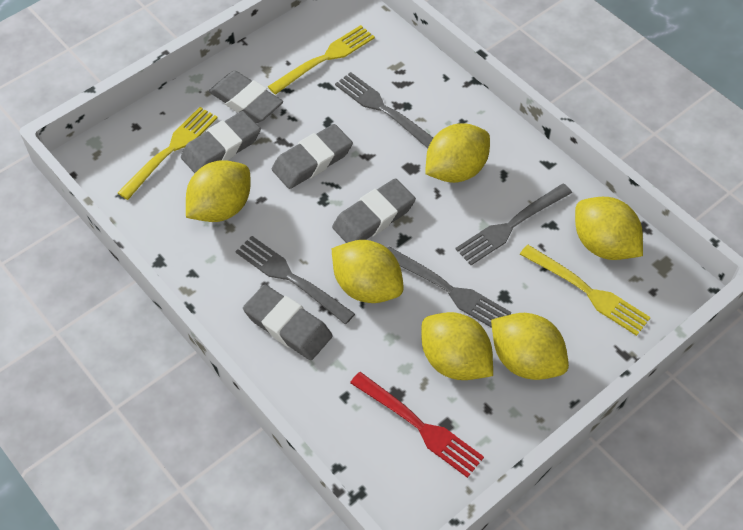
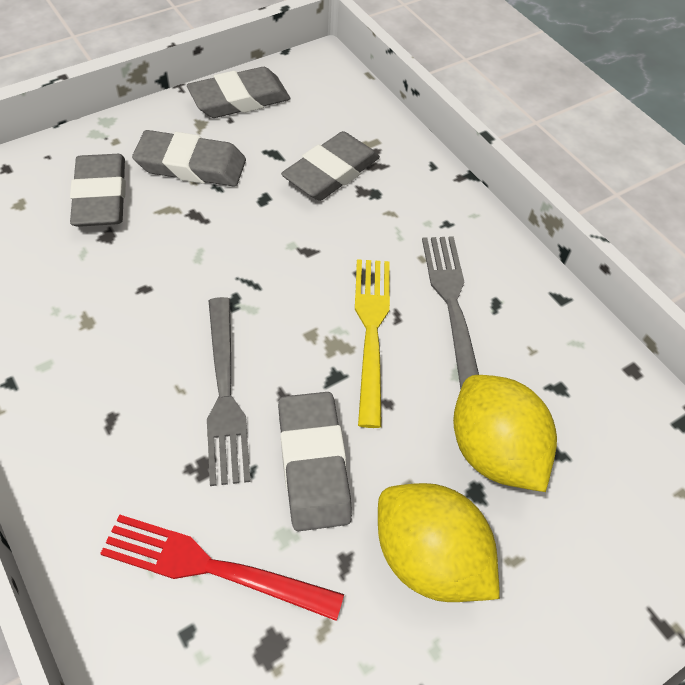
grey fork: 4 -> 2
yellow fork: 3 -> 1
yellow lemon: 6 -> 2

